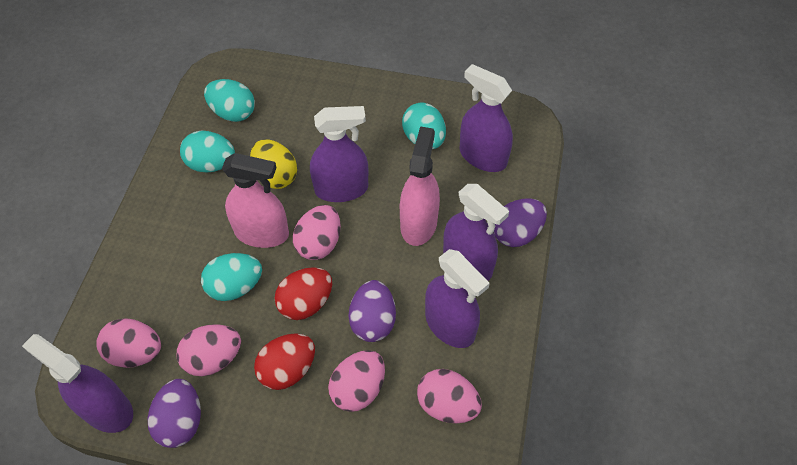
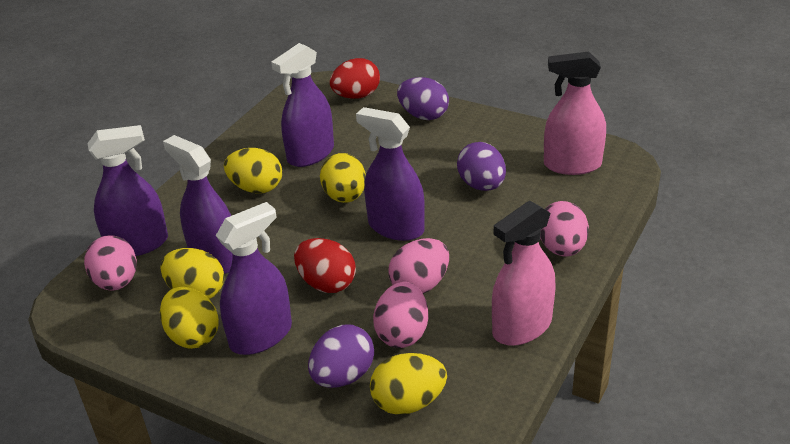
pink egg: 5 -> 4
turquoise egg: 4 -> 0
yellow egg: 1 -> 5

